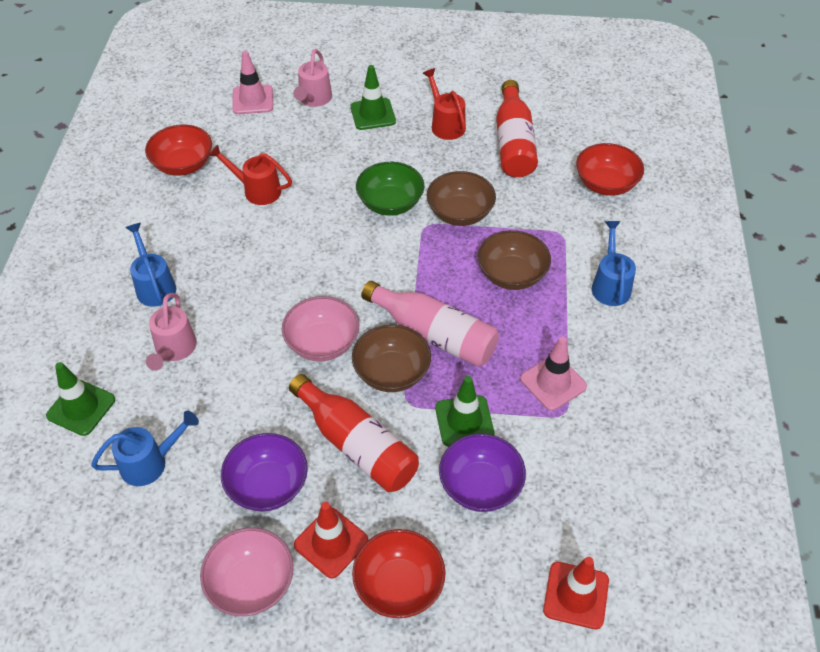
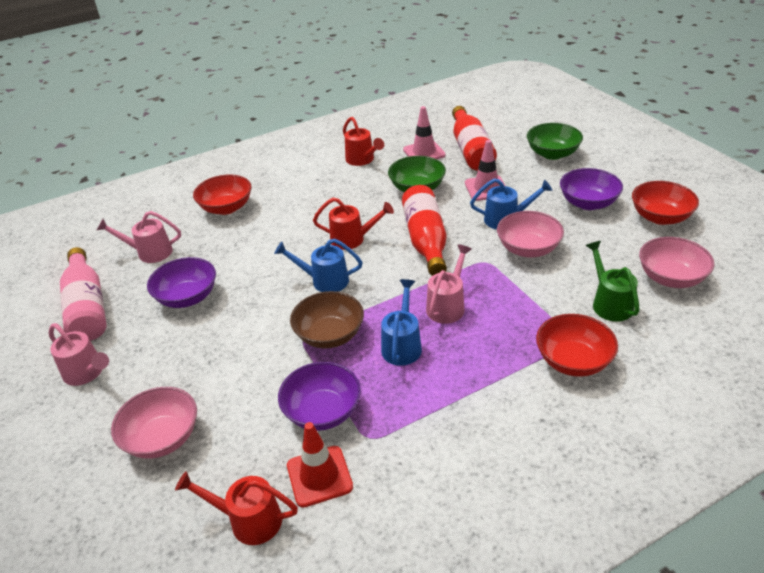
brown bowl: 3 -> 1
green bowl: 1 -> 2
green traffic cone: 3 -> 0
green watering can: 0 -> 1
pink bowl: 2 -> 3
pink watering can: 2 -> 3
purple bowl: 2 -> 3
red traffic cone: 2 -> 1
red watering can: 2 -> 3

